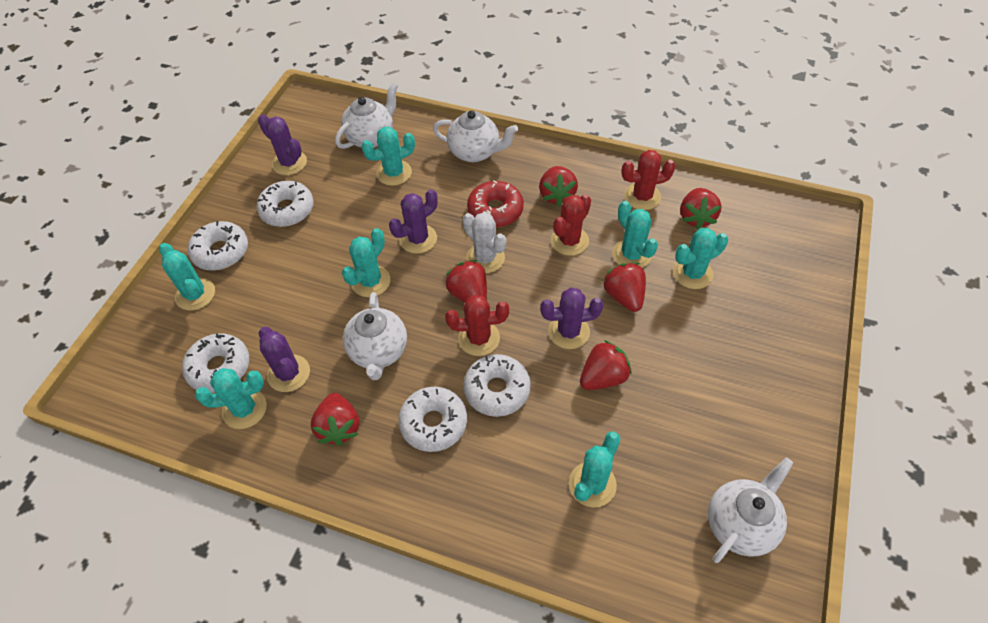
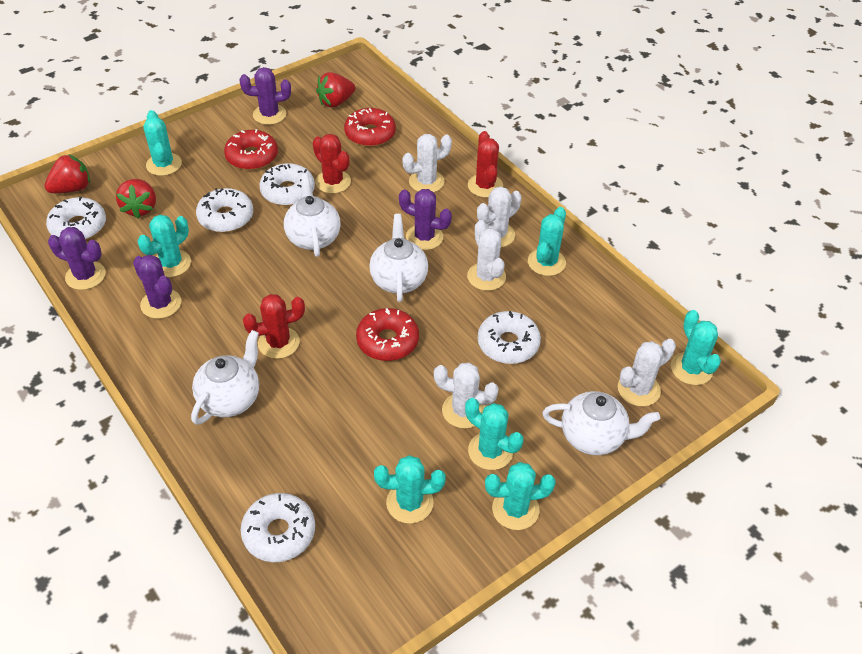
red donut: 1 -> 3
red strawberry: 6 -> 3
white cactus: 1 -> 5

